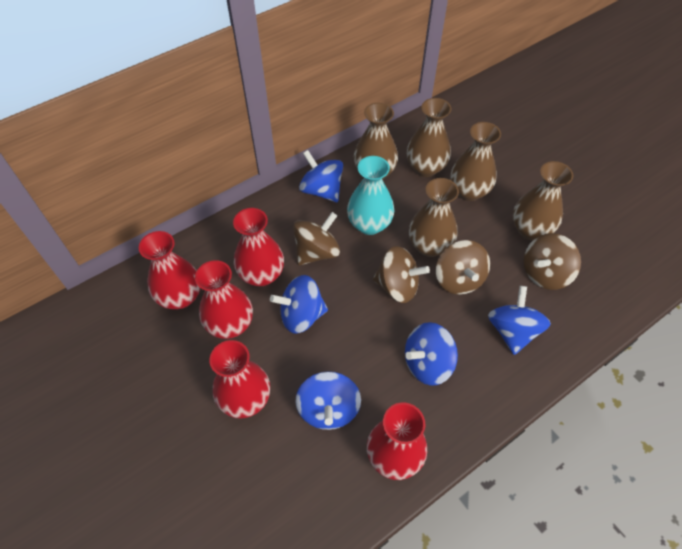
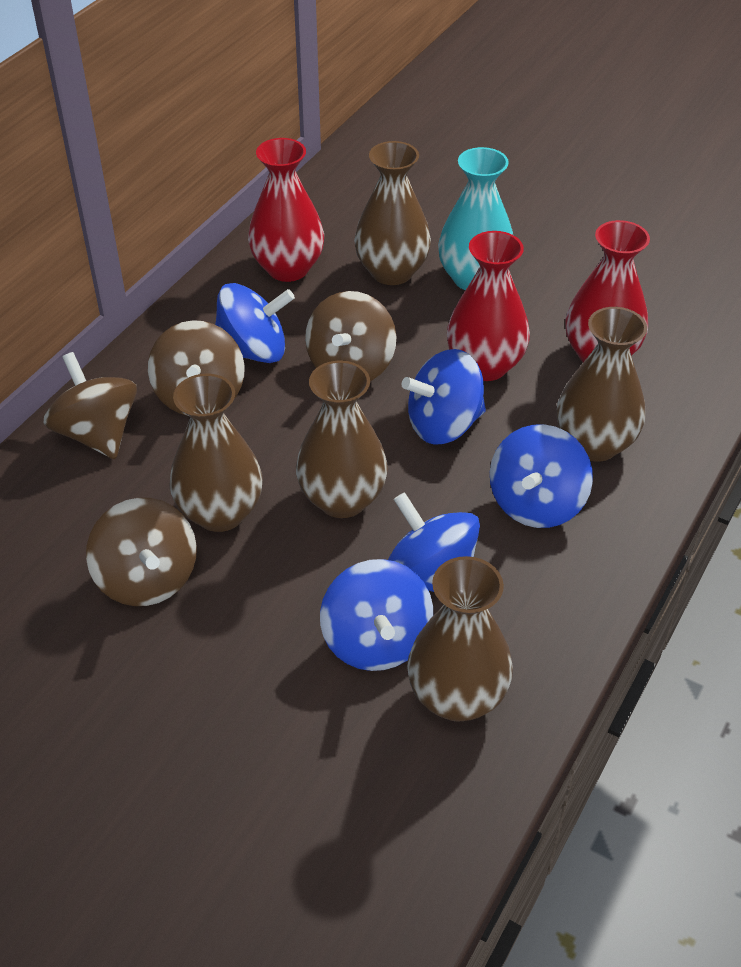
red vase: 5 -> 3

